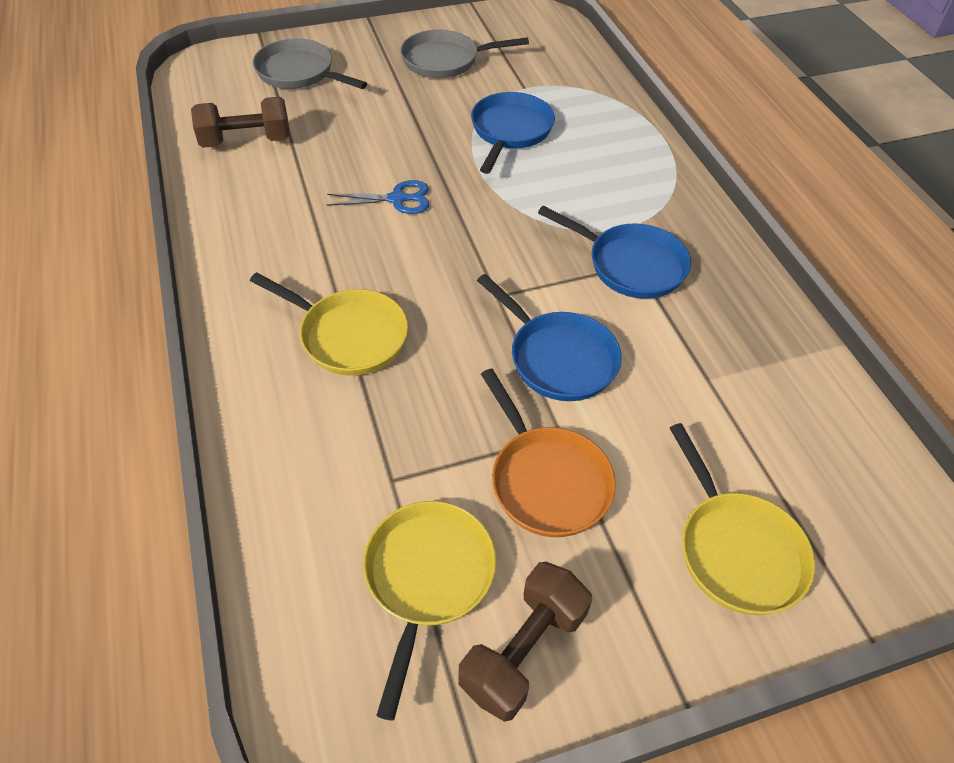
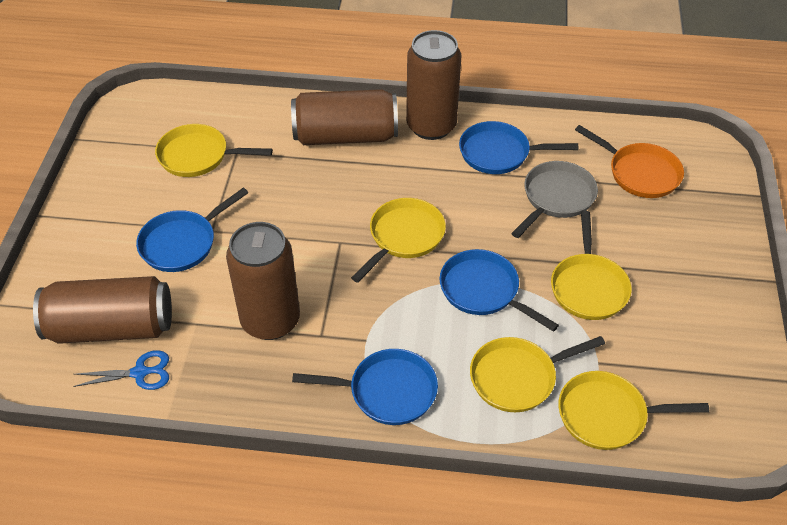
blue pan: 3 -> 4
brown can: 0 -> 4
brown dumbbell: 2 -> 0
grey pan: 2 -> 1
yellow pan: 3 -> 5

